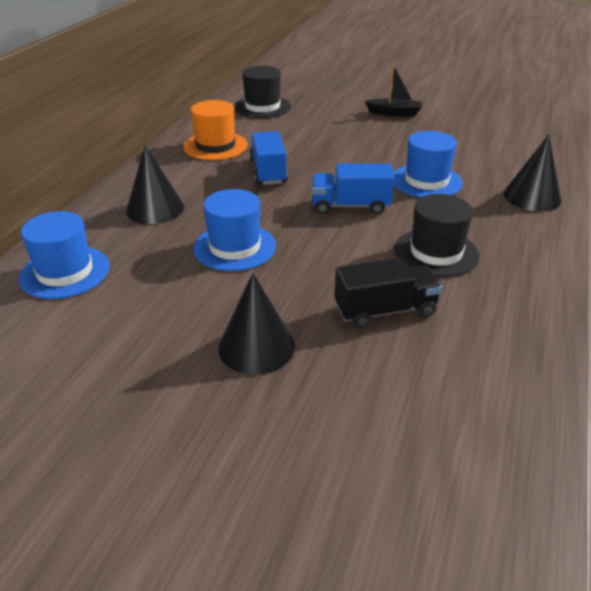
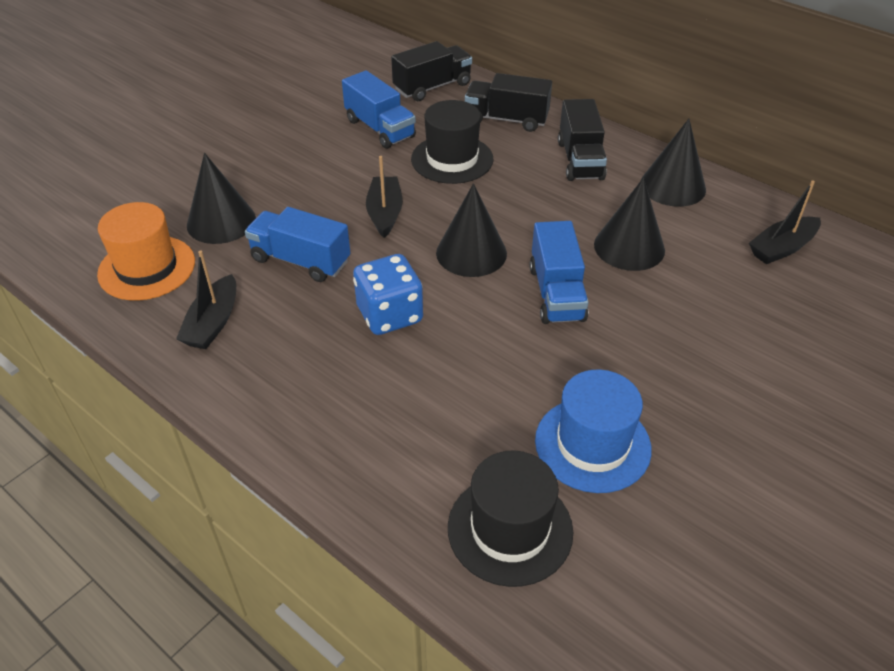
black boat: 1 -> 3
black cone: 3 -> 4
black truck: 1 -> 3
blue dice: 0 -> 1
blue hat: 3 -> 1
blue truck: 2 -> 3

